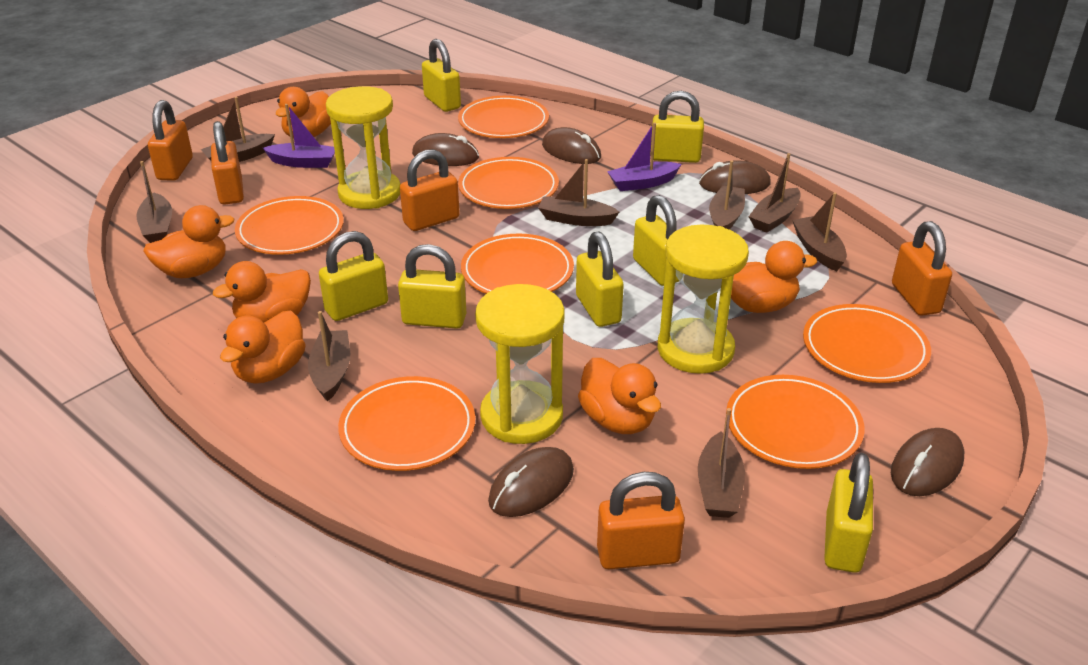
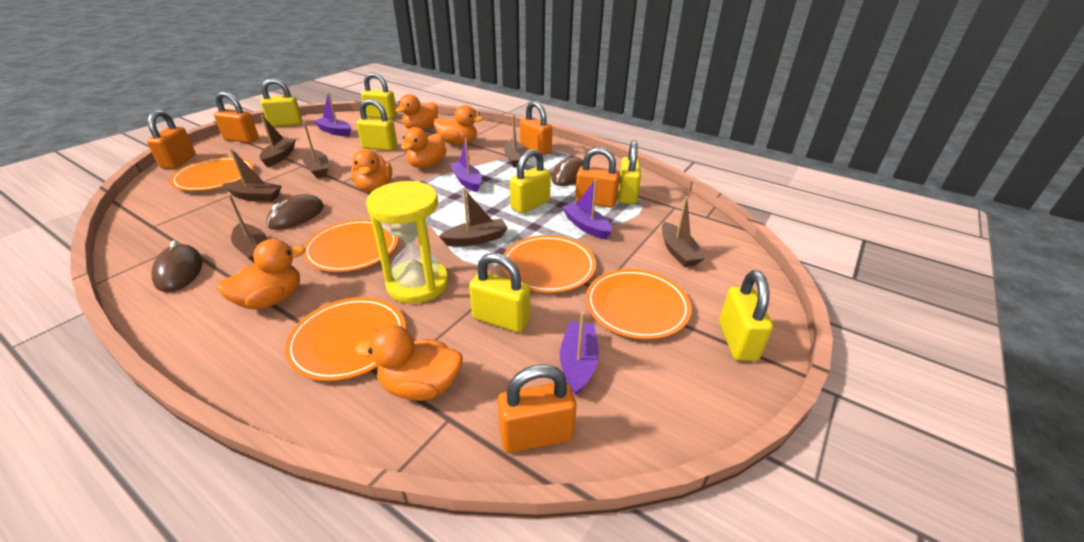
brown boat: 8 -> 7
brown mouse: 5 -> 3
orange plate: 7 -> 5
purple boat: 2 -> 4
yellow hourglass: 3 -> 1

